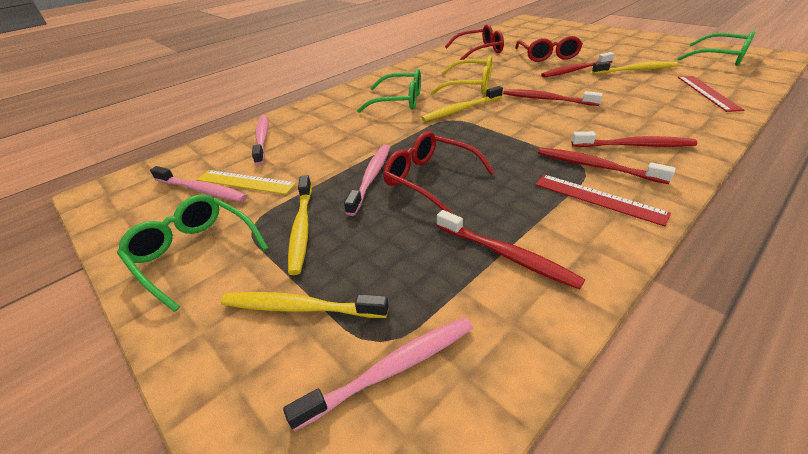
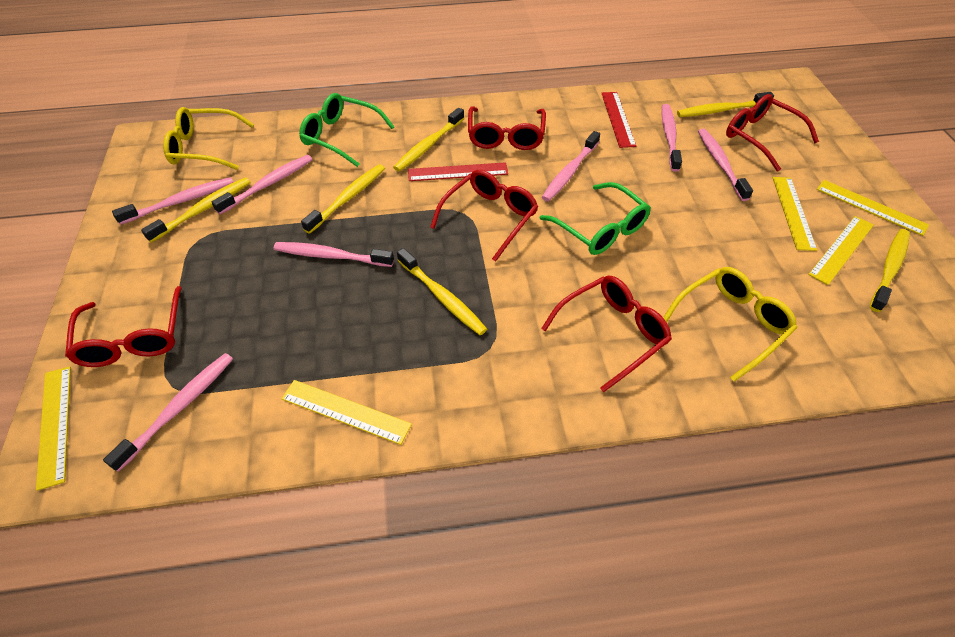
green glasses: 3 -> 2
pink toothbrush: 4 -> 7
red glasses: 3 -> 5
red toothbrush: 5 -> 0
yellow glasses: 1 -> 2
yellow ruler: 1 -> 5
yellow toothbrush: 4 -> 6

